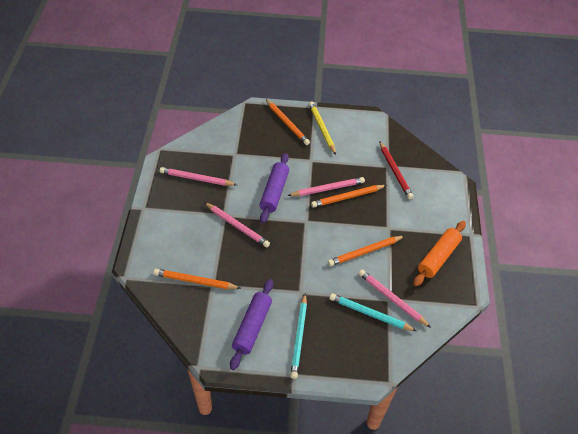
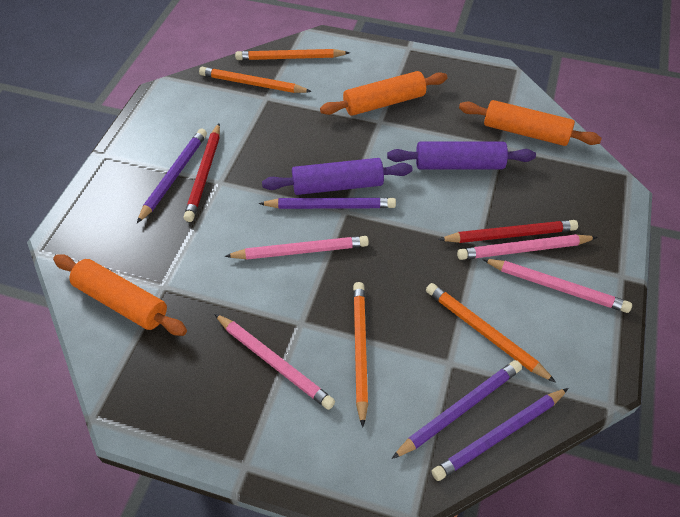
orange rolling pin: 1 -> 3
purple pencil: 0 -> 4
red pencil: 1 -> 2
turquoise pencil: 2 -> 0
yellow pencil: 1 -> 0

